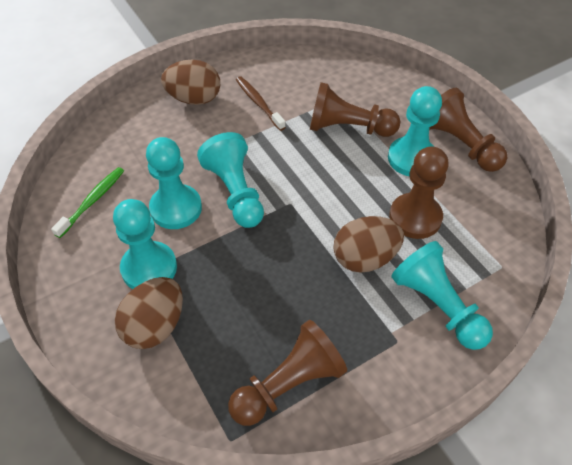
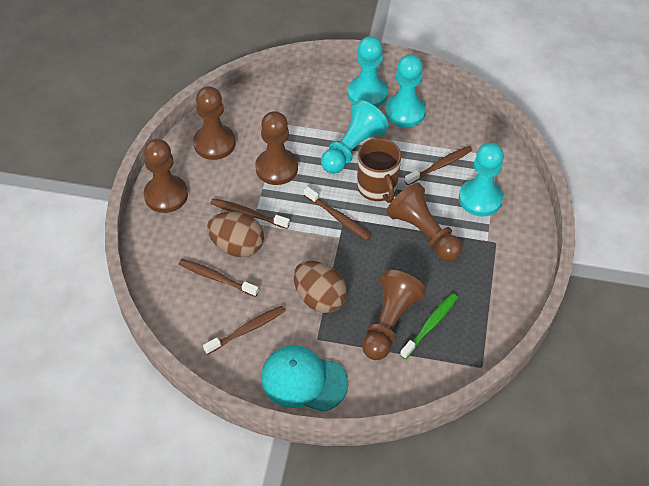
brown egg: 3 -> 2
brown mug: 0 -> 1
brown pawn: 4 -> 5
brown toothbrush: 1 -> 5
turquoise cap: 0 -> 1
turquoise pawn: 5 -> 4

